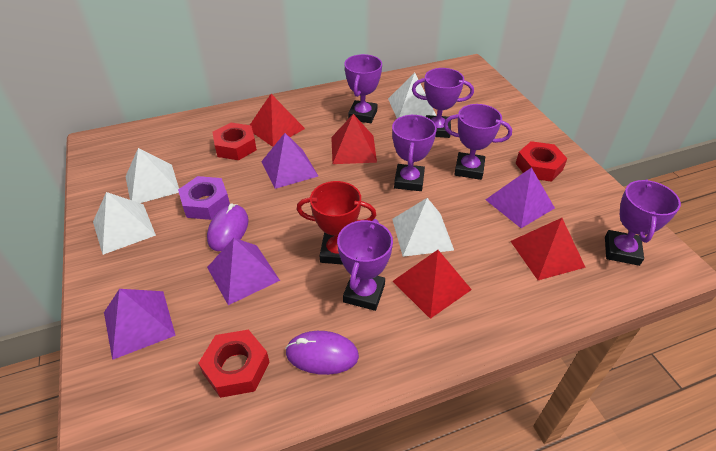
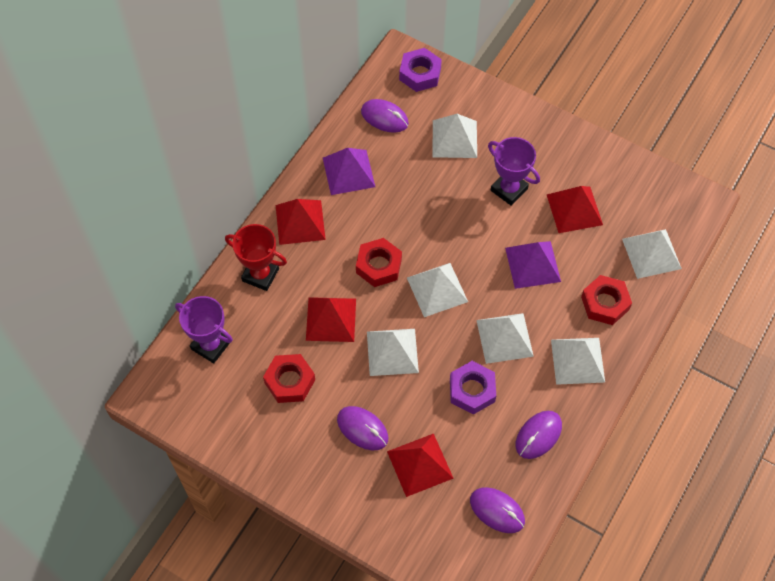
purple mouse: 2 -> 4
purple nut: 1 -> 2
purple pyramid: 4 -> 2
purple trophy: 6 -> 2
white pyramid: 4 -> 6

